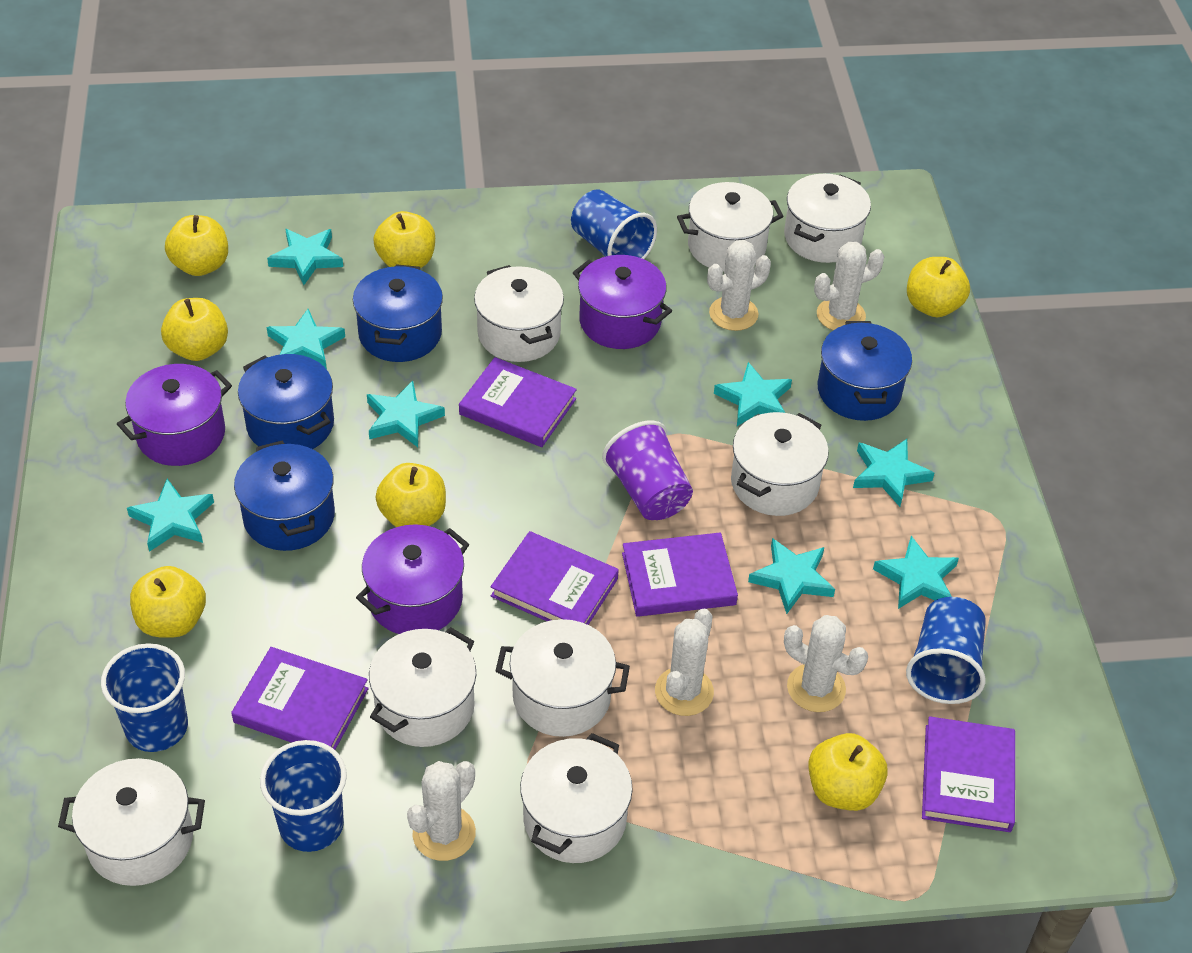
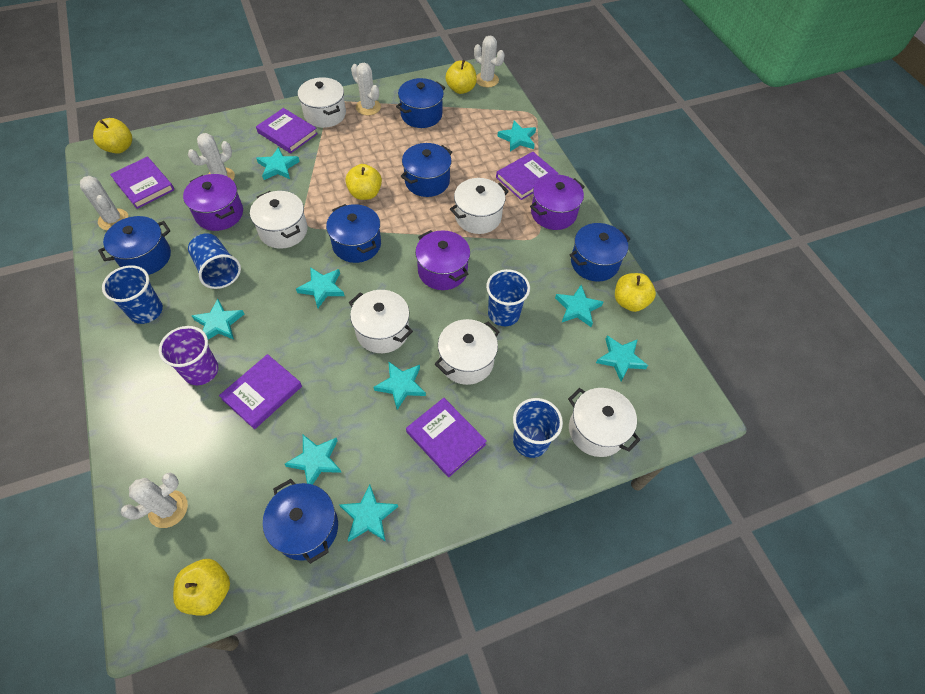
blue pot: 4 -> 6
turquoise star: 8 -> 9
white pot: 8 -> 6
yellow apple: 7 -> 5

